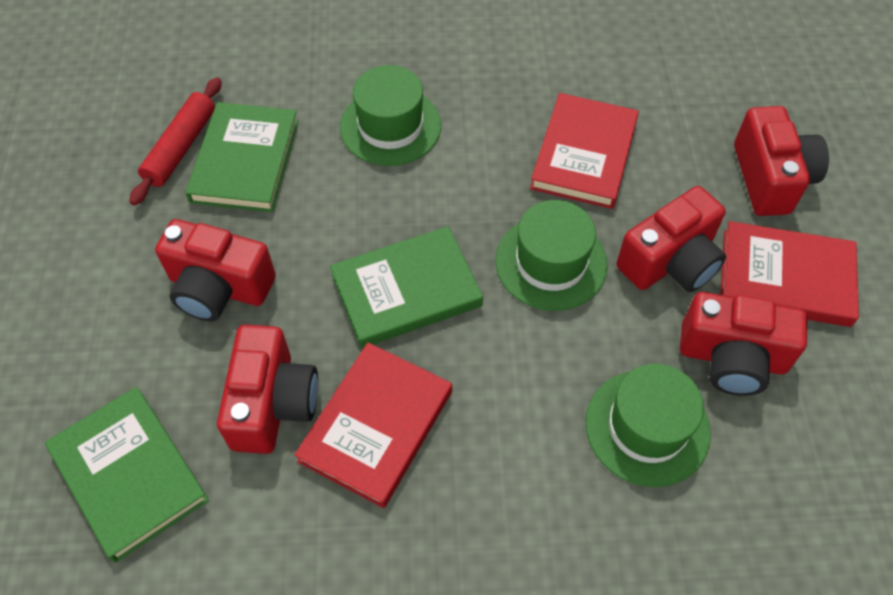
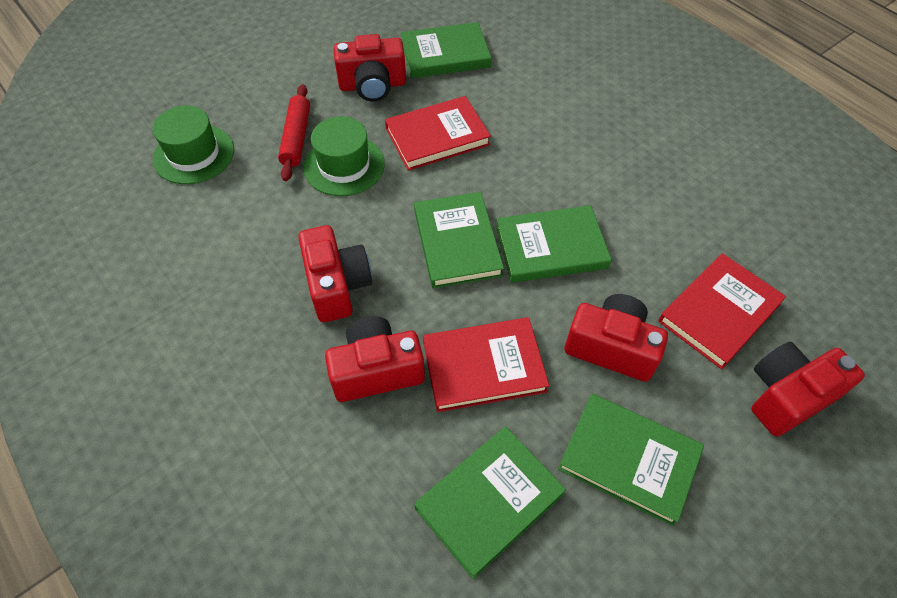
green book: 3 -> 5
green hat: 3 -> 2

